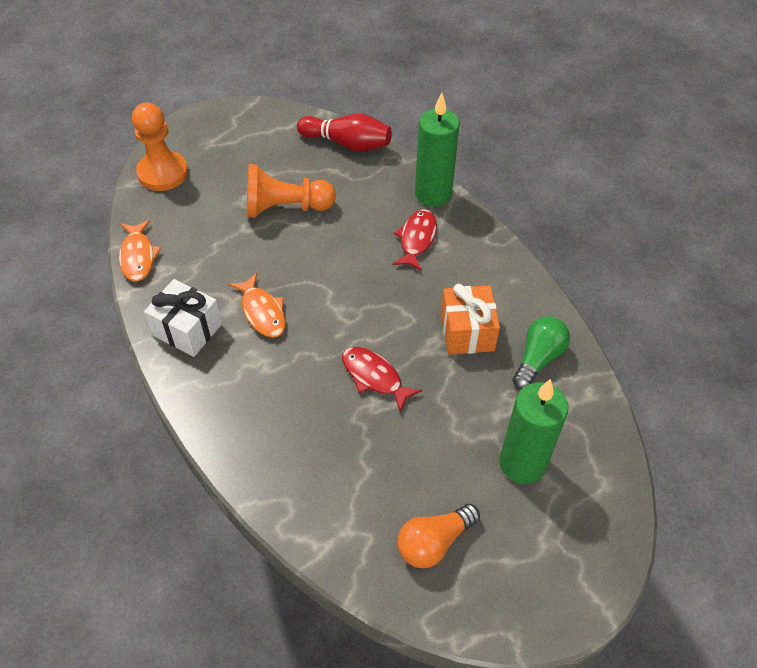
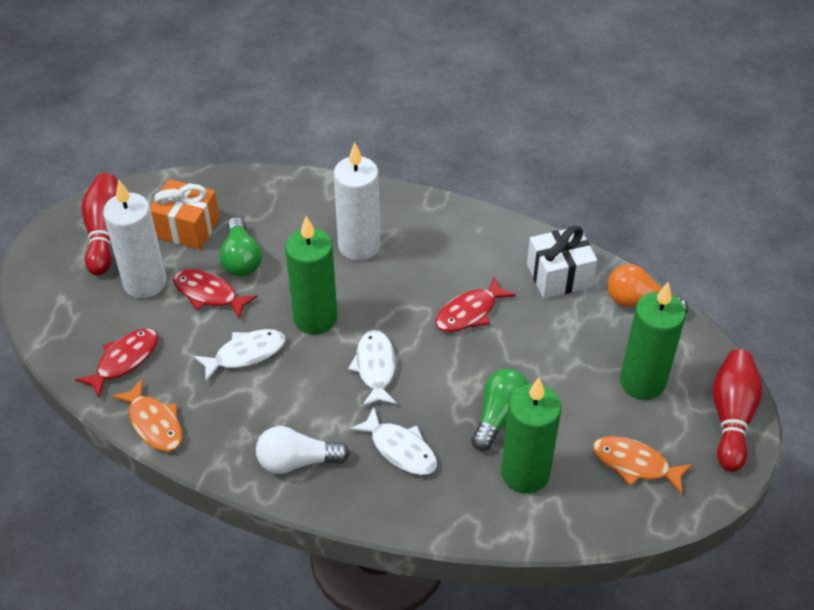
green candle: 2 -> 3
green light bulb: 1 -> 2
orange pawn: 2 -> 0
red bowling pin: 1 -> 2
red fish: 2 -> 3
white candle: 0 -> 2
white fish: 0 -> 3
white light bulb: 0 -> 1

